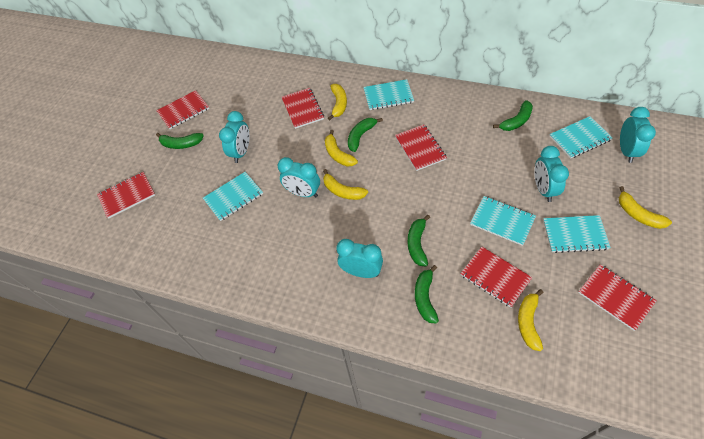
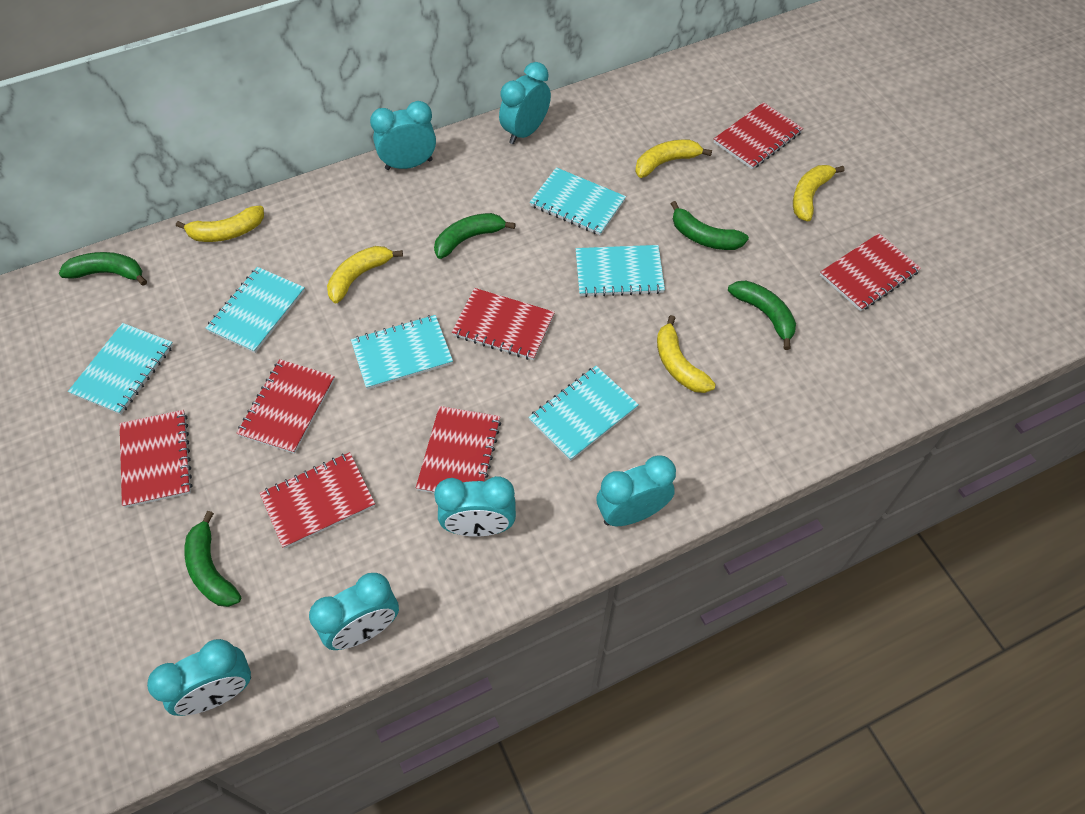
red notebook: 6 -> 7
turquoise clock: 5 -> 6
turquoise notebook: 5 -> 6

